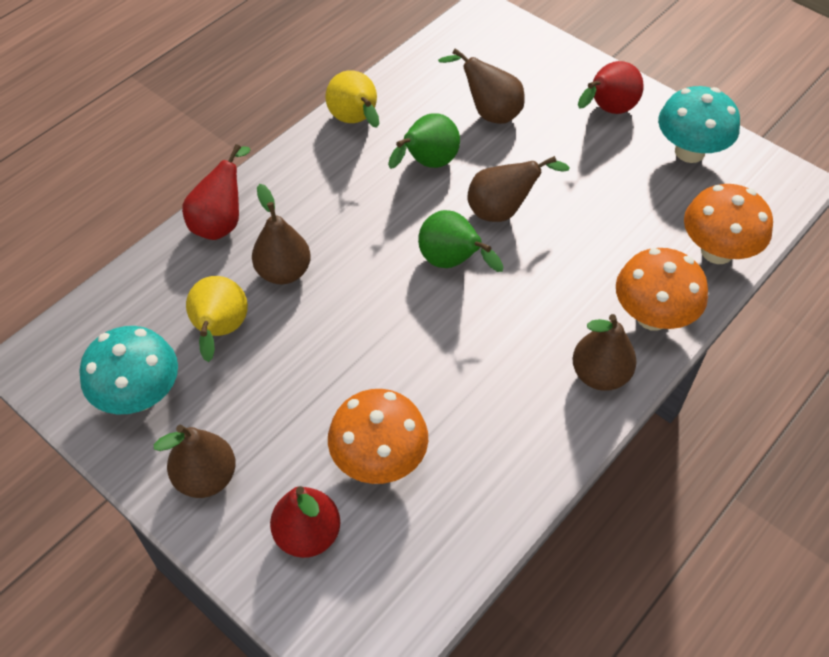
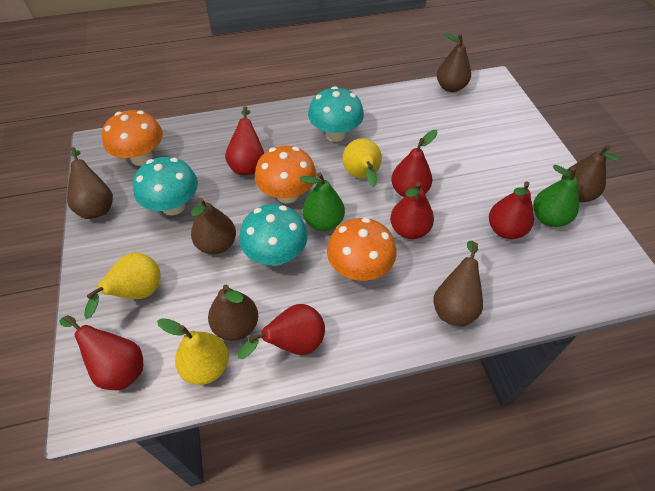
brown pear: 5 -> 6
red pear: 3 -> 6
turquoise mushroom: 2 -> 3
yellow pear: 2 -> 3

